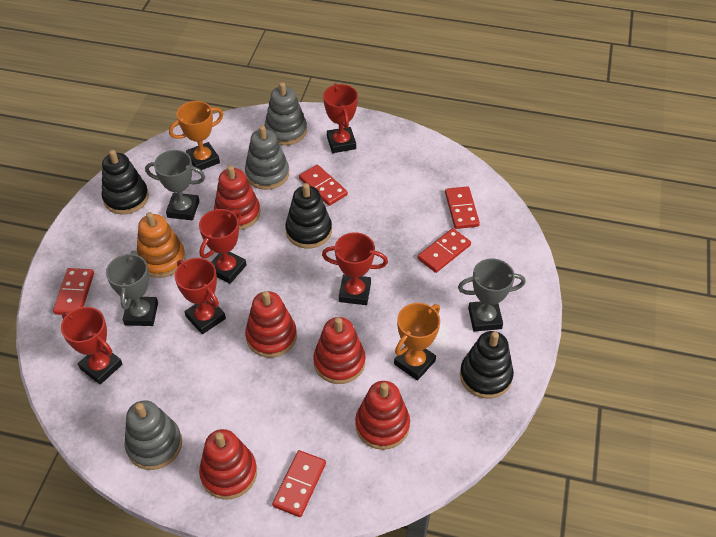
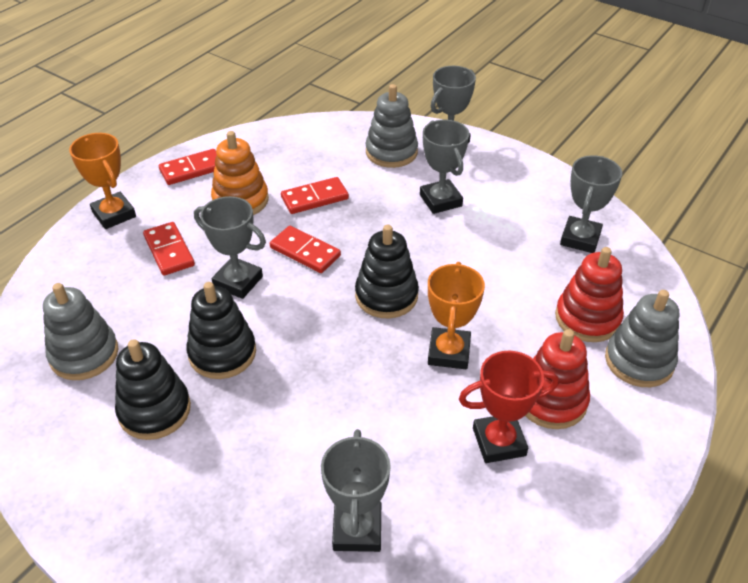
grey trophy: 3 -> 5
red domino: 5 -> 4
red stacking toy: 5 -> 2
red trophy: 5 -> 1

